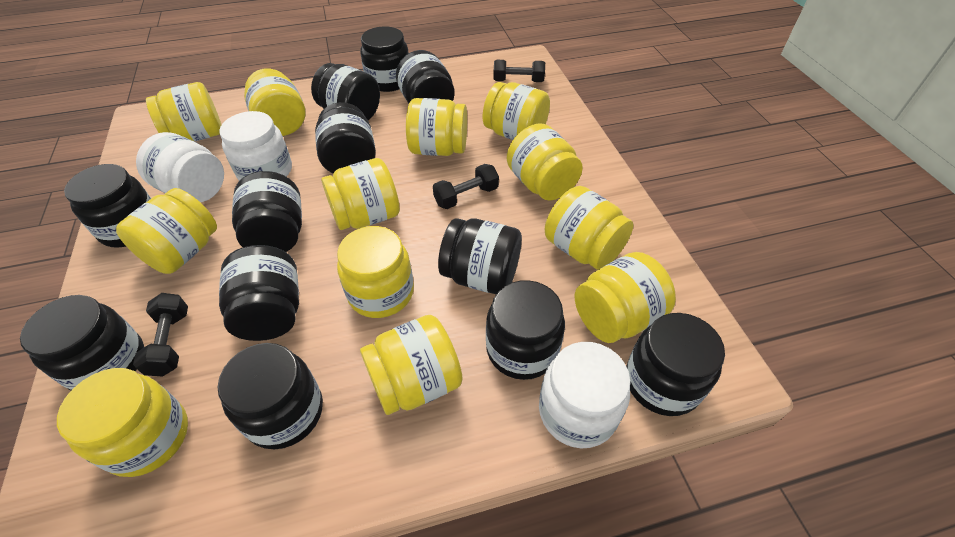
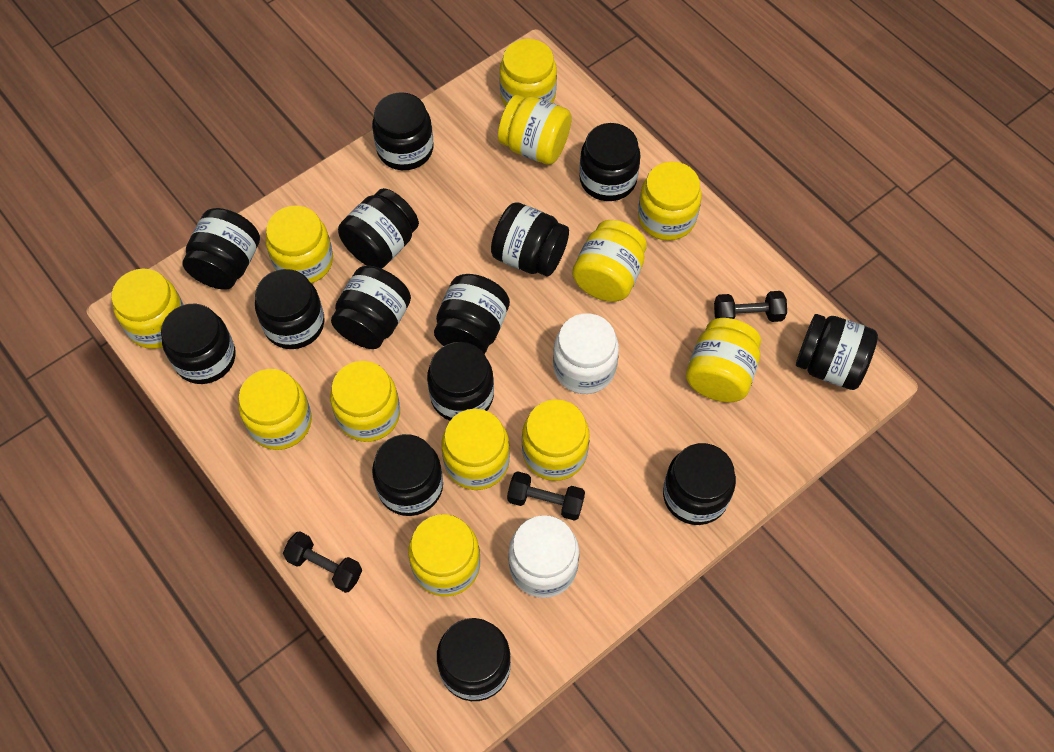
black jar: 12 -> 14
white jar: 3 -> 2

